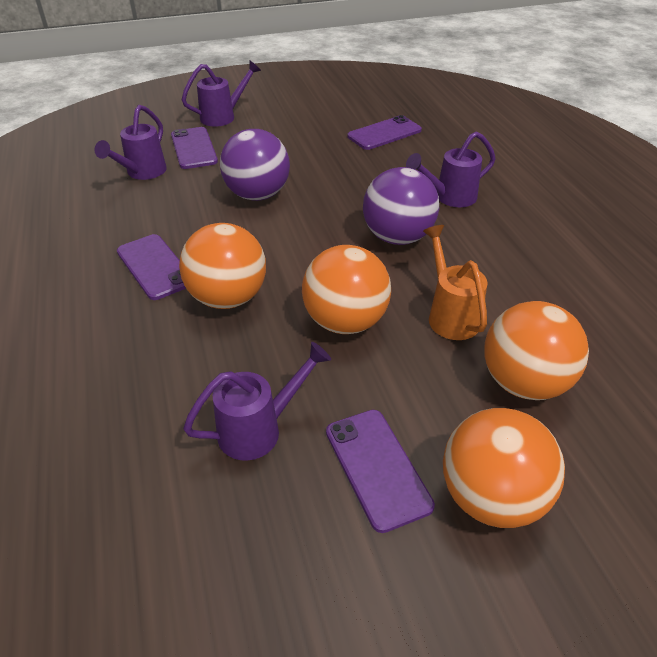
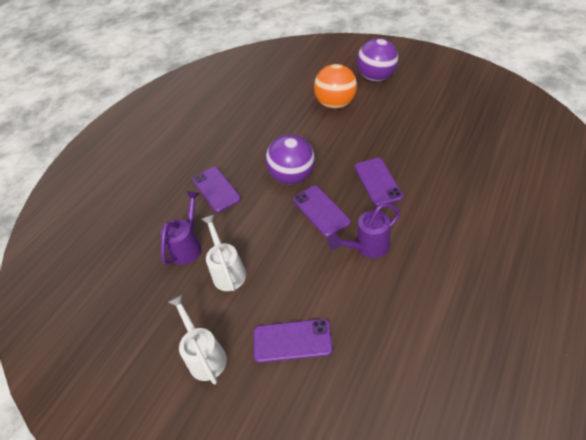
orange ball: 4 -> 1
orange watering can: 1 -> 0
purple watering can: 4 -> 2
white watering can: 0 -> 2

